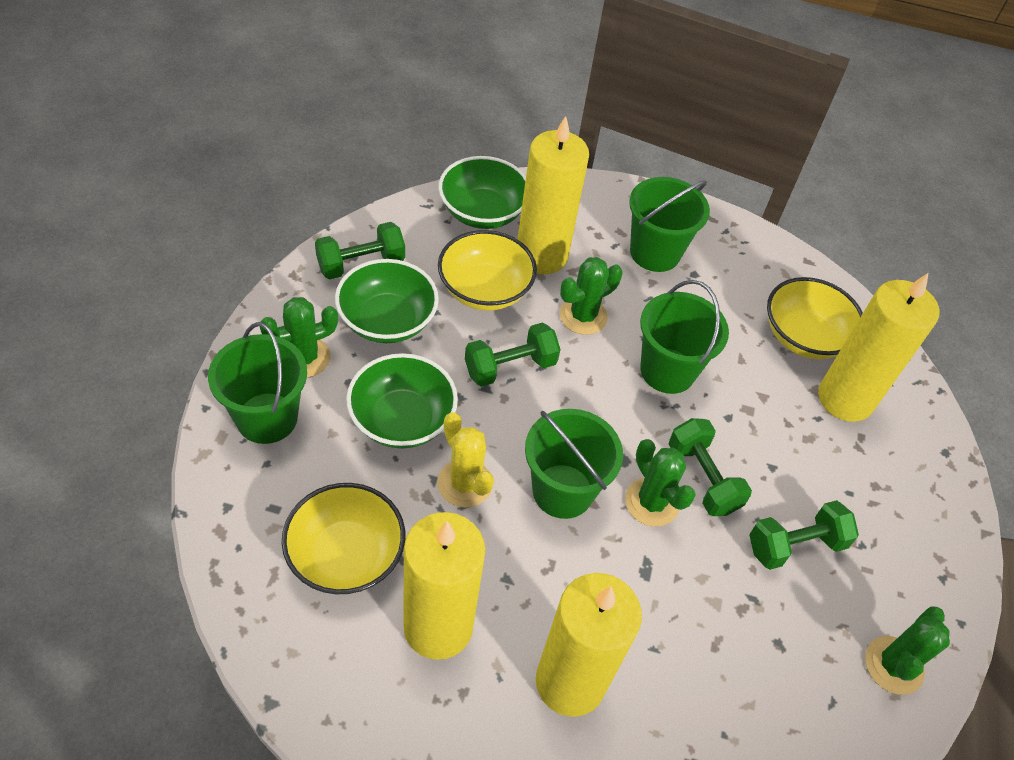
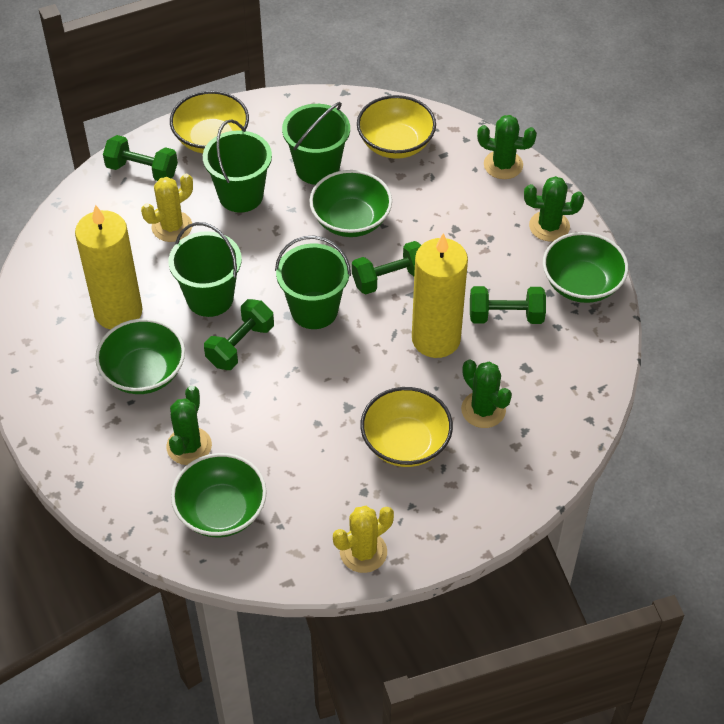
green bowl: 3 -> 4
yellow cactus: 1 -> 2
yellow candle: 4 -> 2

